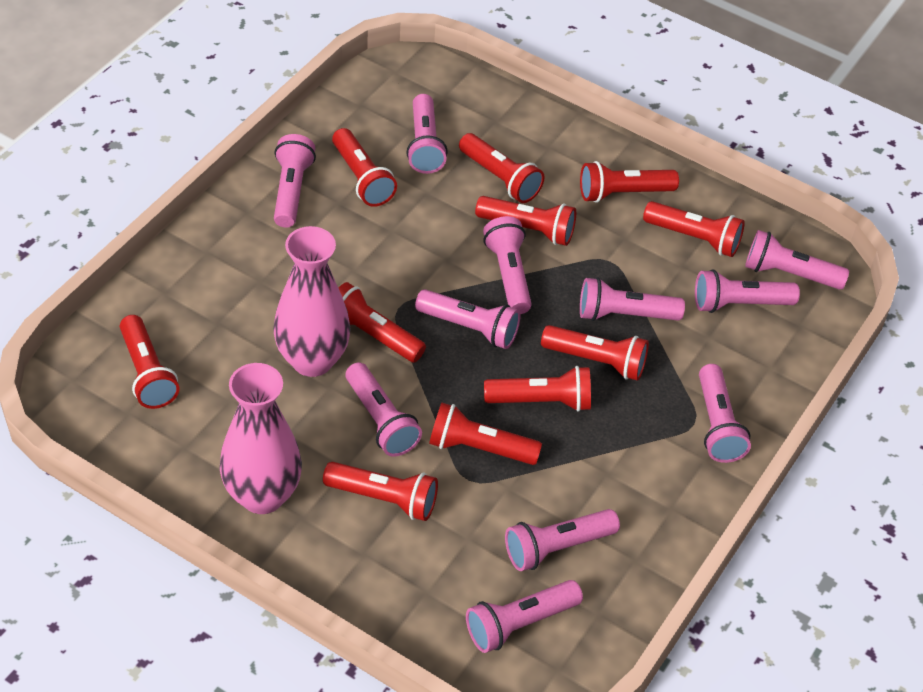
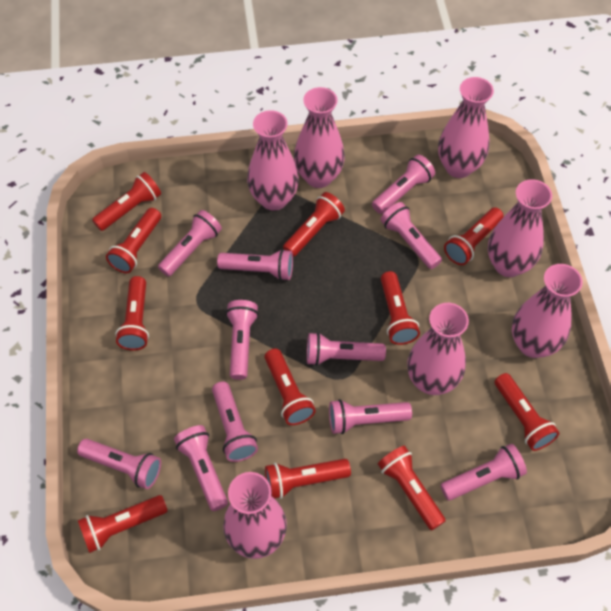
pink vase: 2 -> 7

